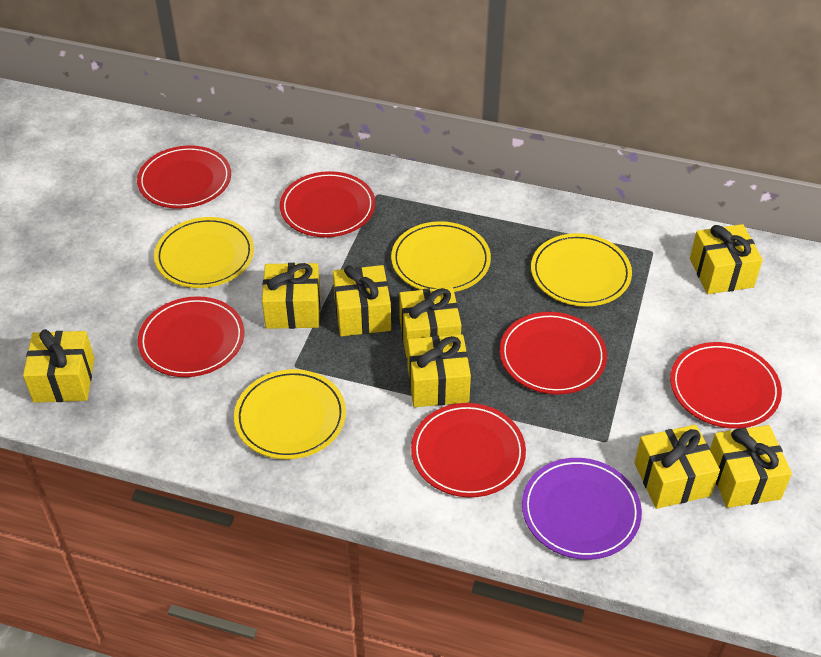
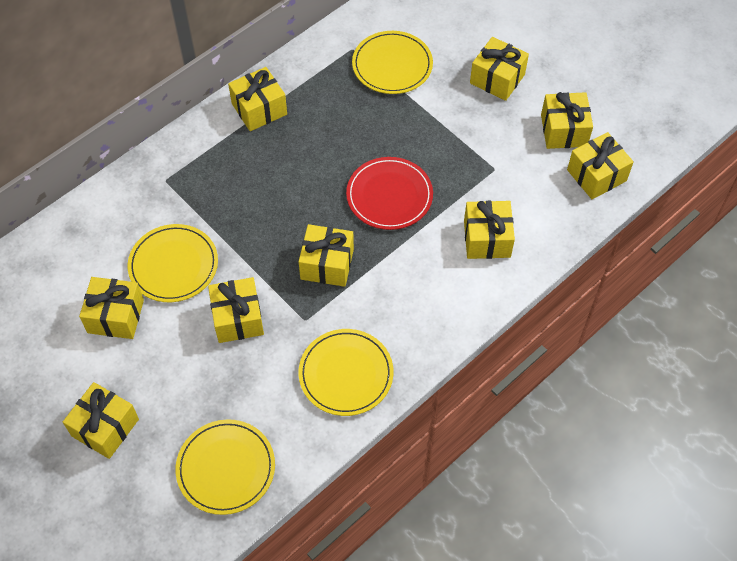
purple plate: 1 -> 0
red plate: 6 -> 1
yellow gift: 8 -> 9

